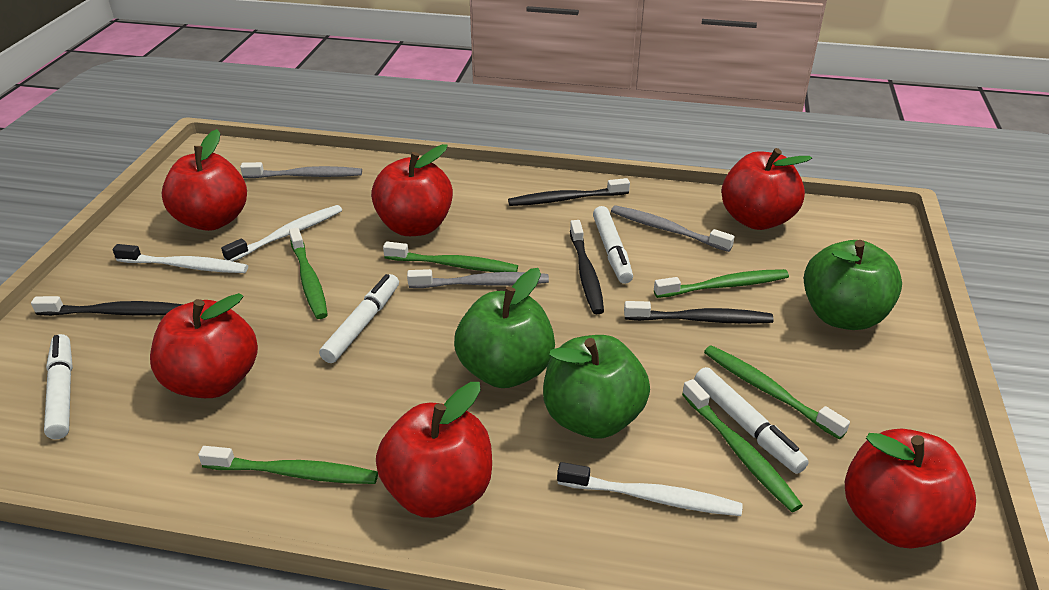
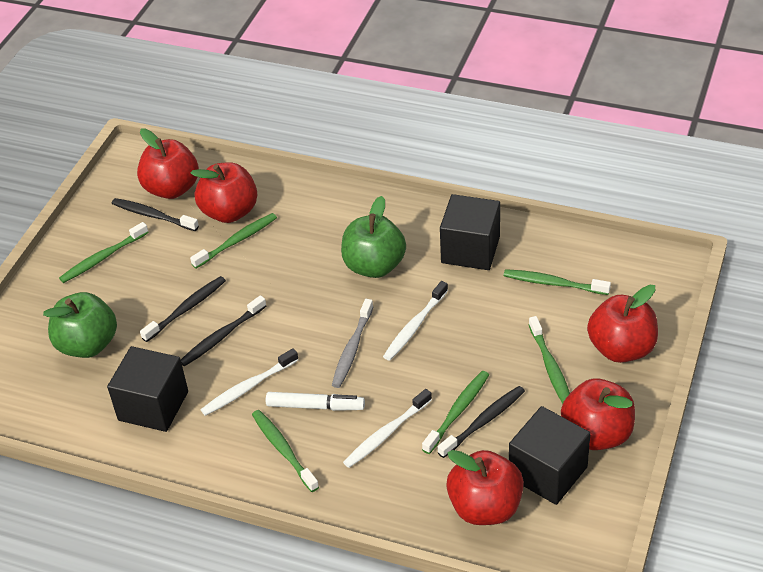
black cube: 0 -> 3
green apple: 3 -> 2
grey toothbrush: 3 -> 1
red apple: 6 -> 5
white marker: 4 -> 1

